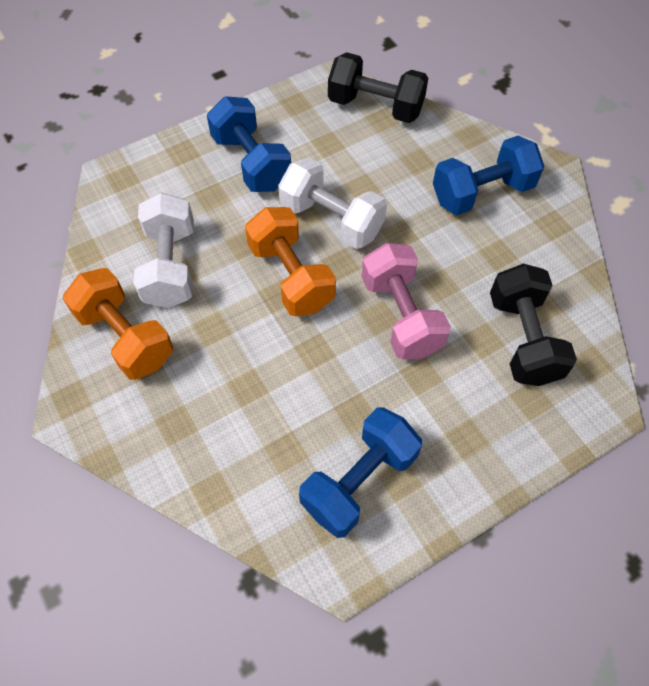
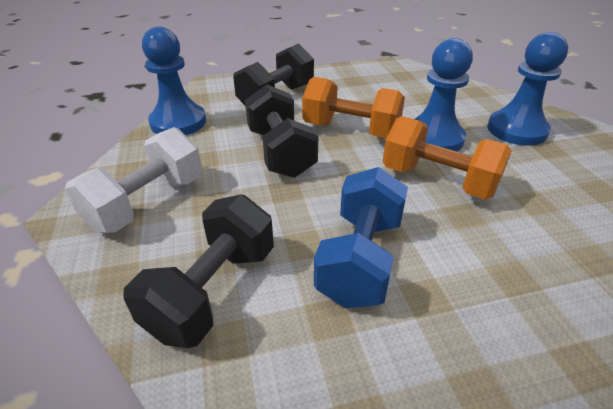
black dumbbell: 2 -> 3
blue dumbbell: 3 -> 1
blue pawn: 0 -> 3
pink dumbbell: 1 -> 0
white dumbbell: 2 -> 1

